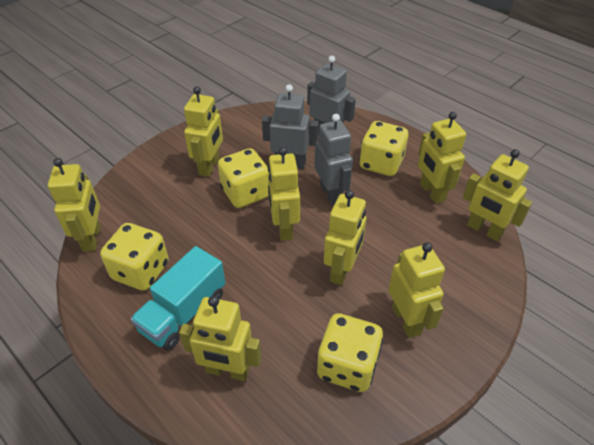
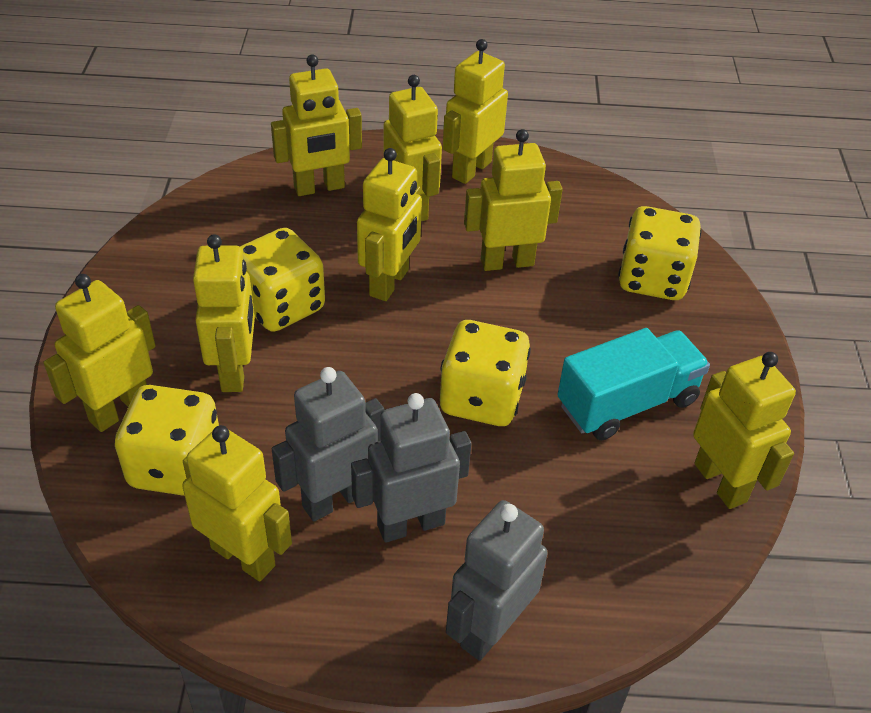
yellow robot: 8 -> 9

